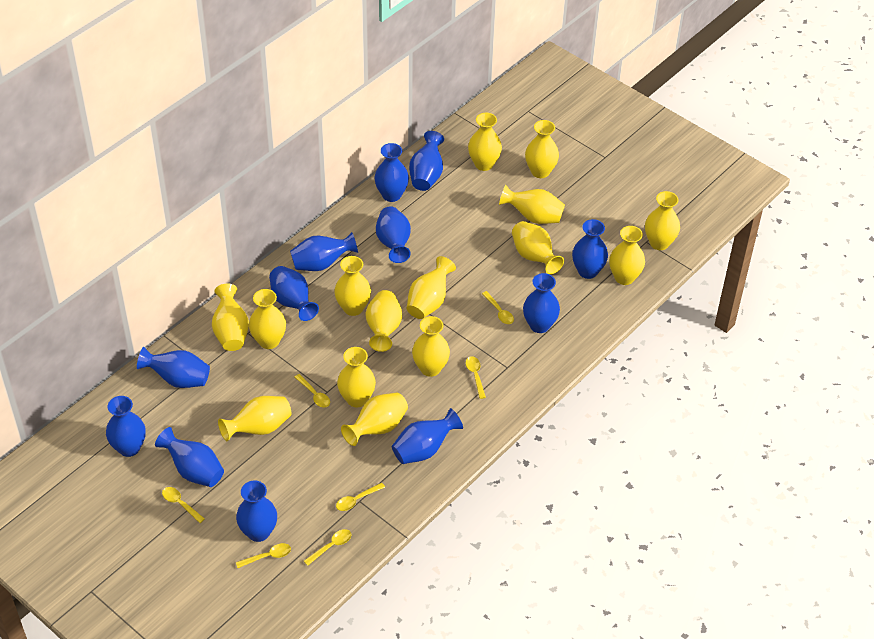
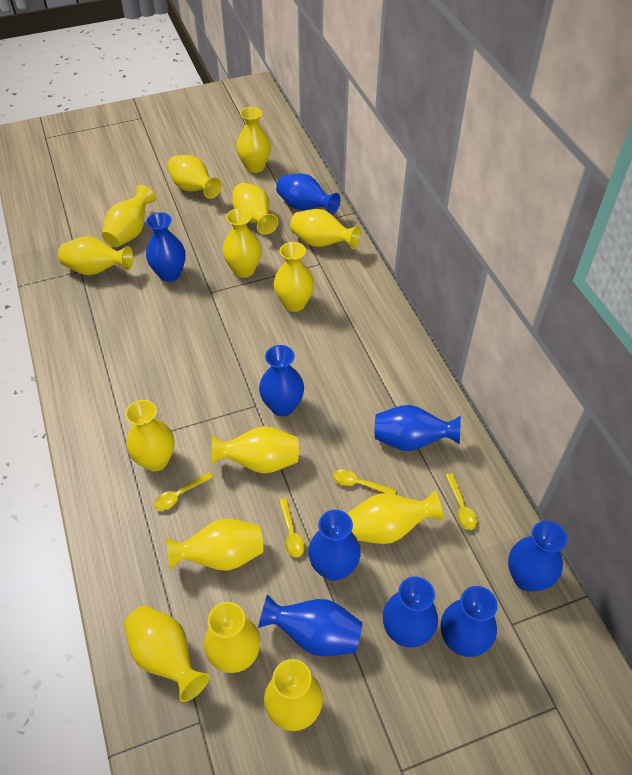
blue vase: 12 -> 9
yellow spoon: 7 -> 4

